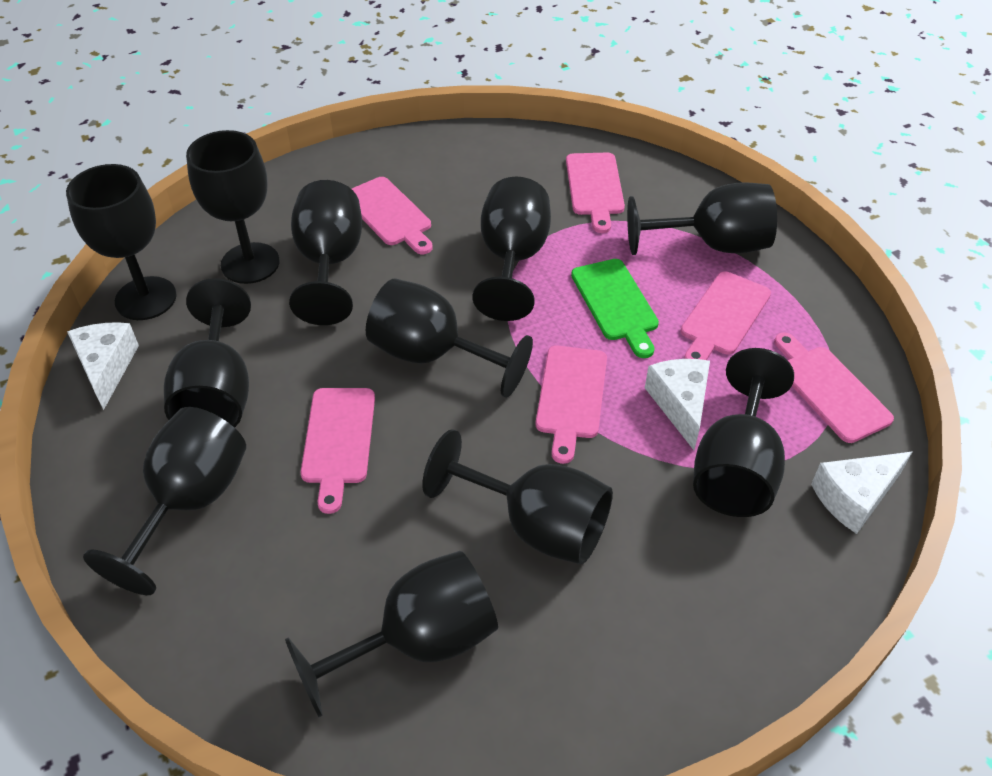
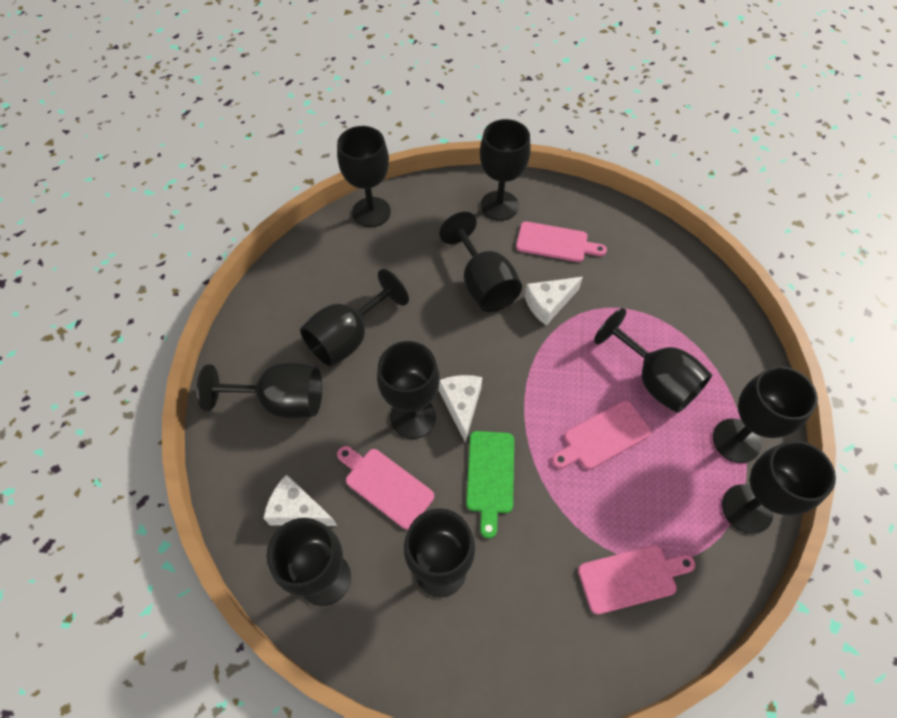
pink cutting board: 6 -> 4

